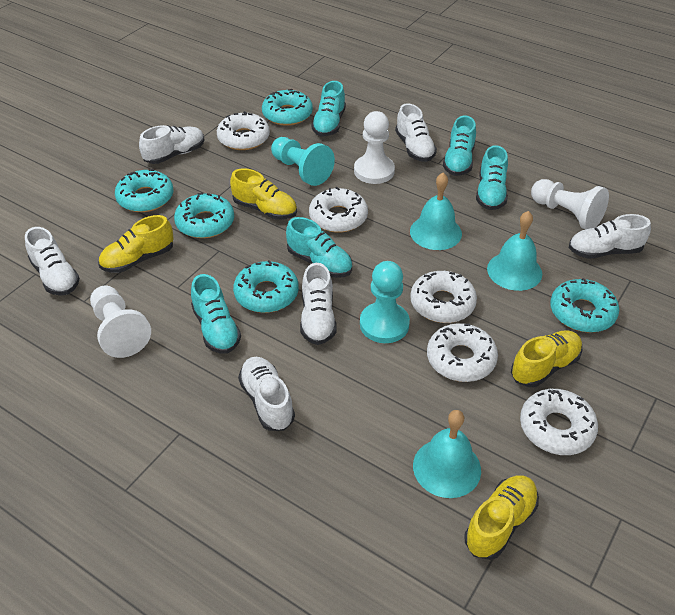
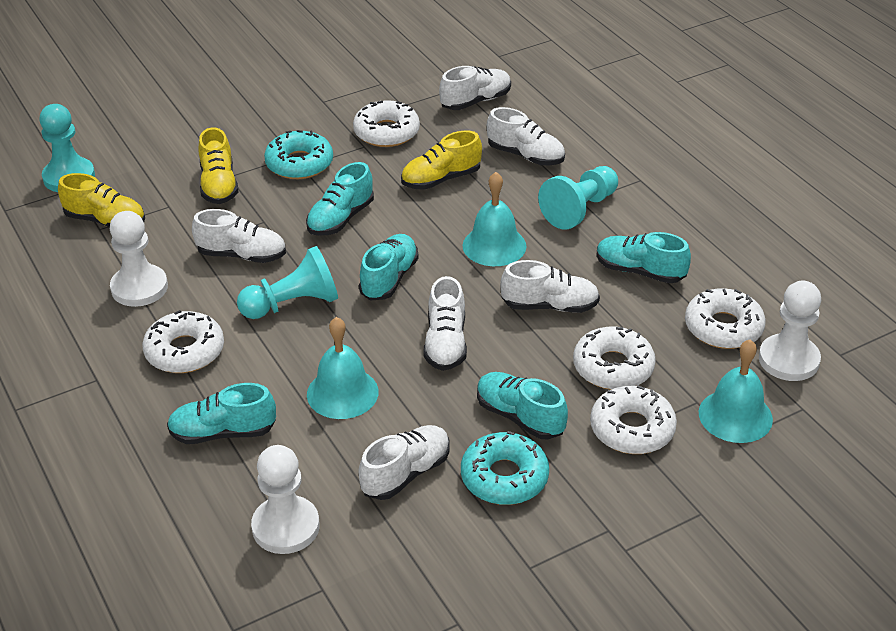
turquoise donut: 5 -> 2
turquoise pawn: 2 -> 3
yellow shoe: 4 -> 3

